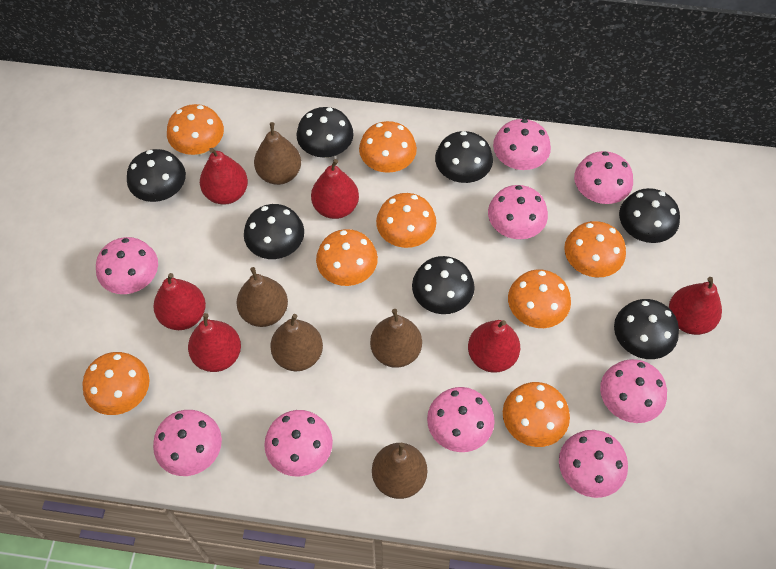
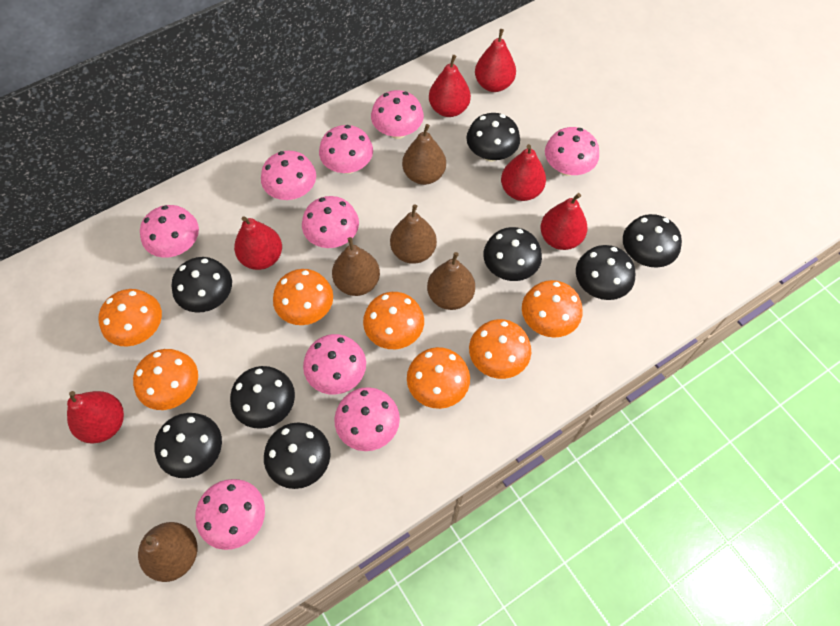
black mushroom: 7 -> 8
orange mushroom: 8 -> 7

